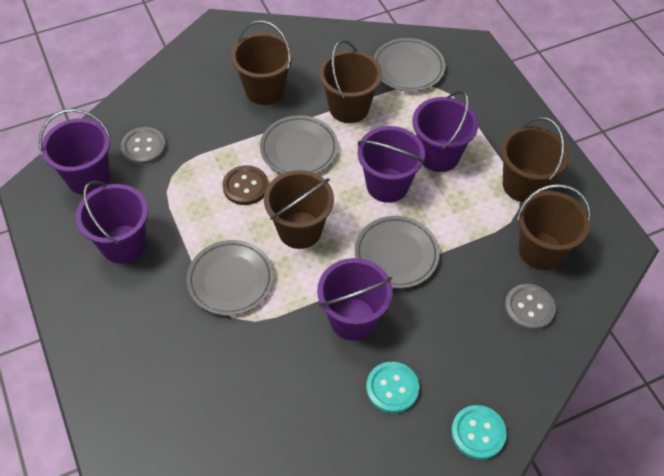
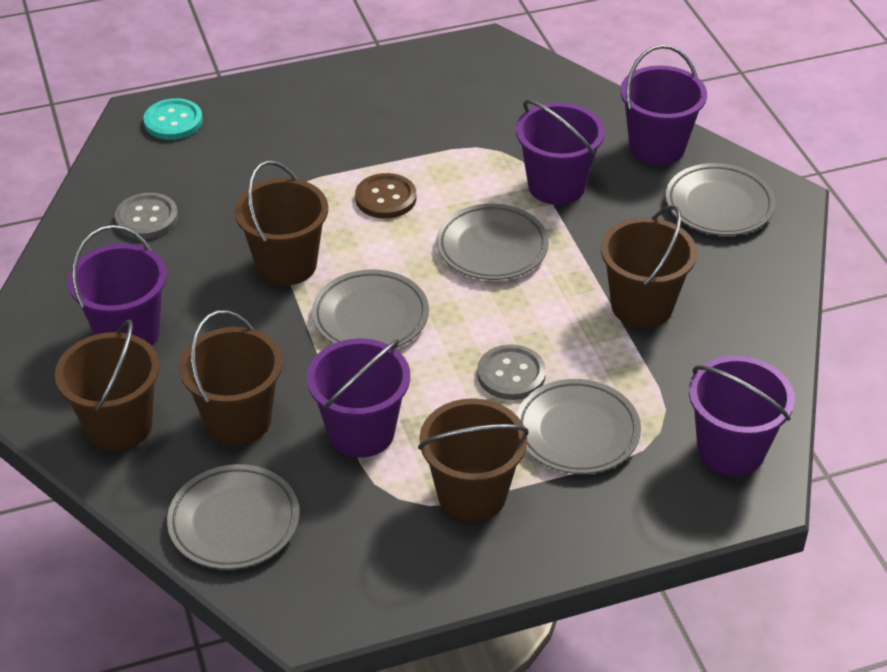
grey plate: 4 -> 5
turquoise button: 2 -> 1

